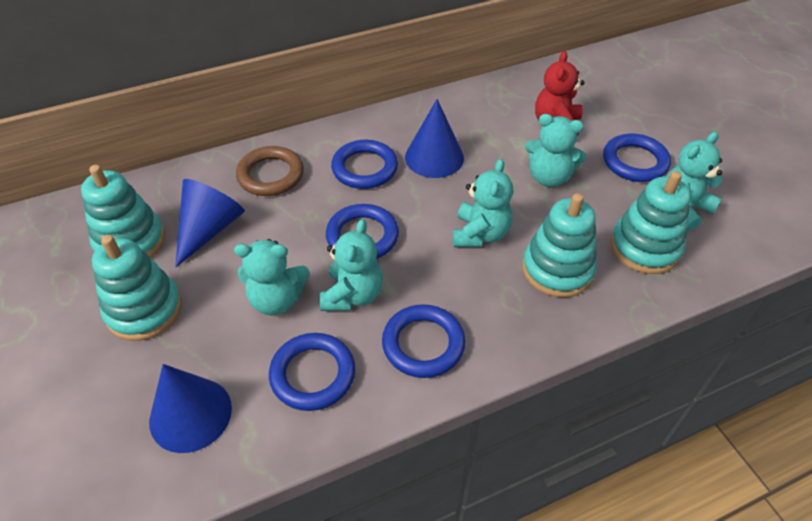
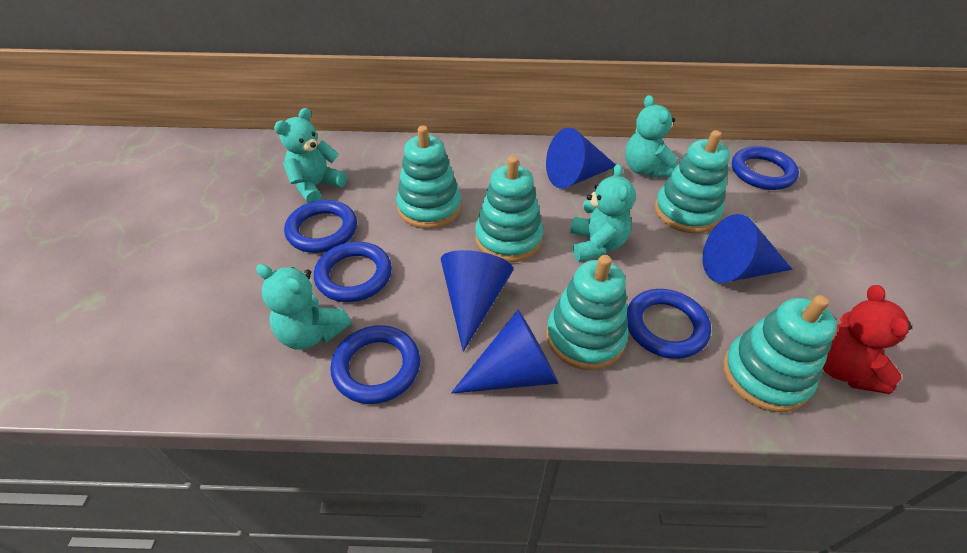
blue cone: 3 -> 4
brown ring: 1 -> 0
turquoise stacking toy: 4 -> 5
turquoise teddy bear: 5 -> 4

